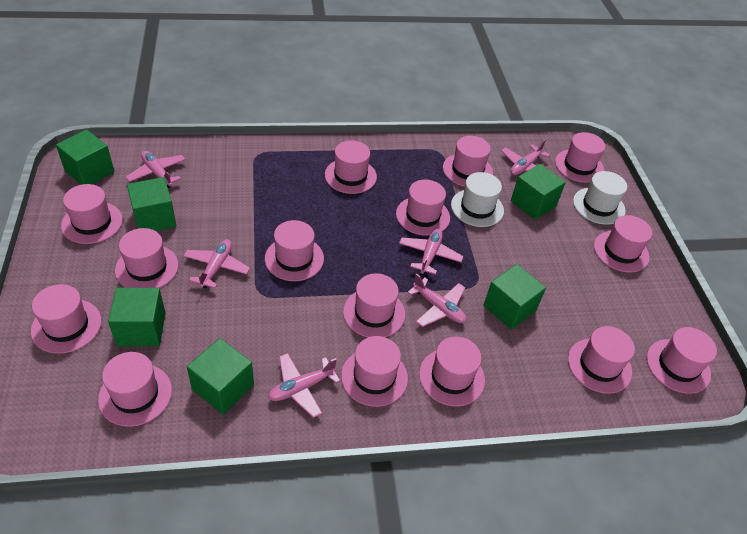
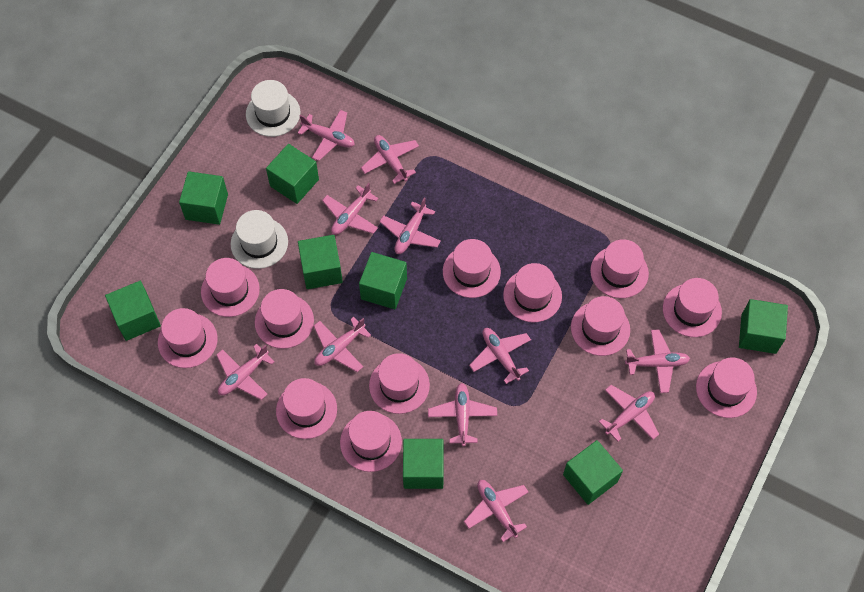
green cube: 6 -> 8
pink hat: 15 -> 12
pink plane: 6 -> 11

